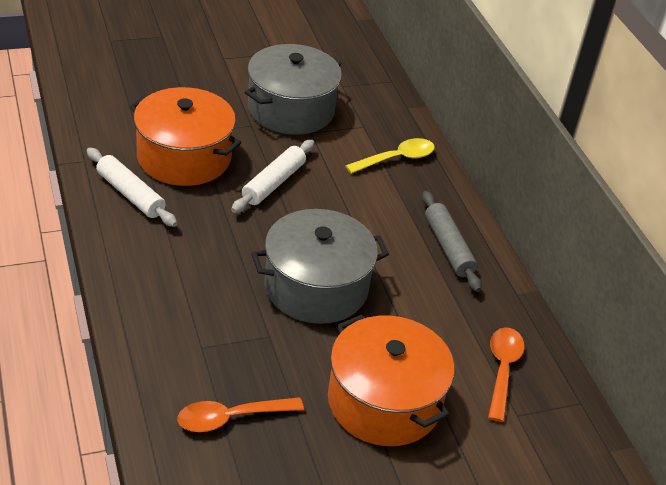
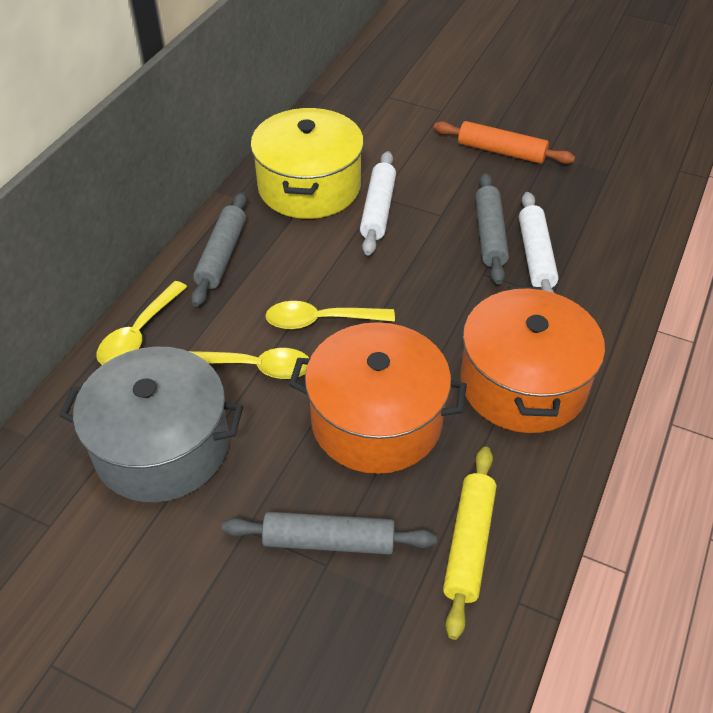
grey pot: 2 -> 1
grey rolling pin: 1 -> 3
orange rolling pin: 0 -> 1
orange spoon: 2 -> 0
yellow pot: 0 -> 1
yellow rolling pin: 0 -> 1
yellow spoon: 1 -> 3

